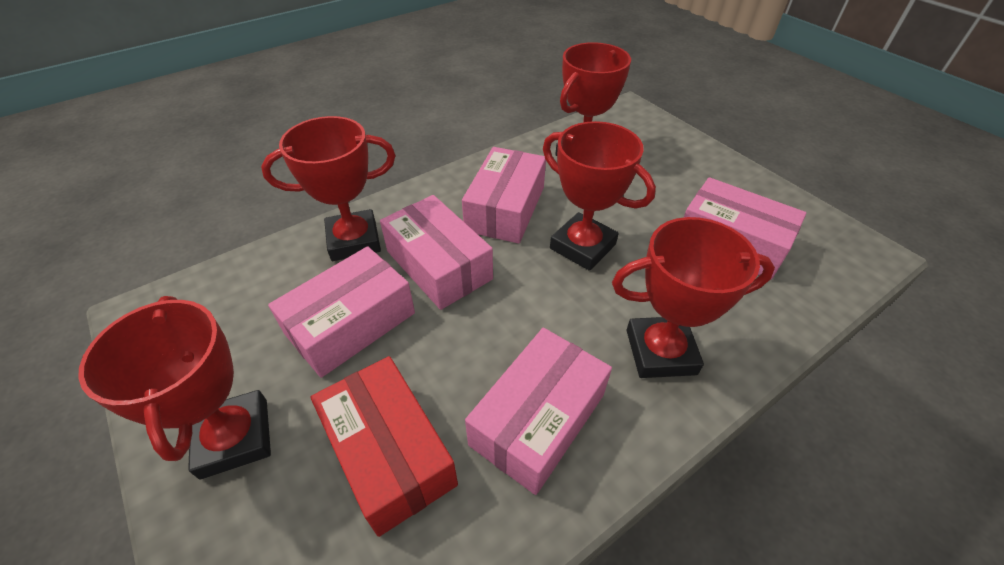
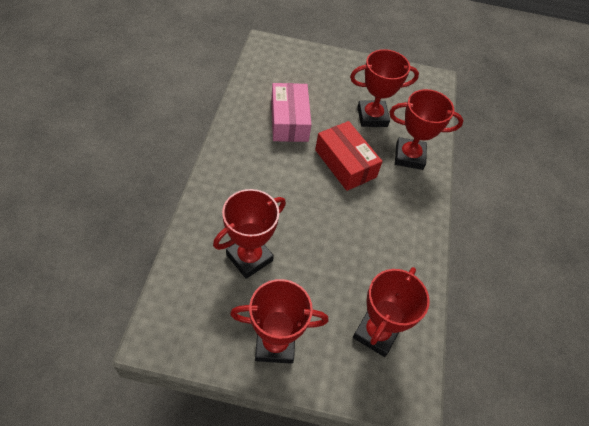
pink box: 5 -> 1

